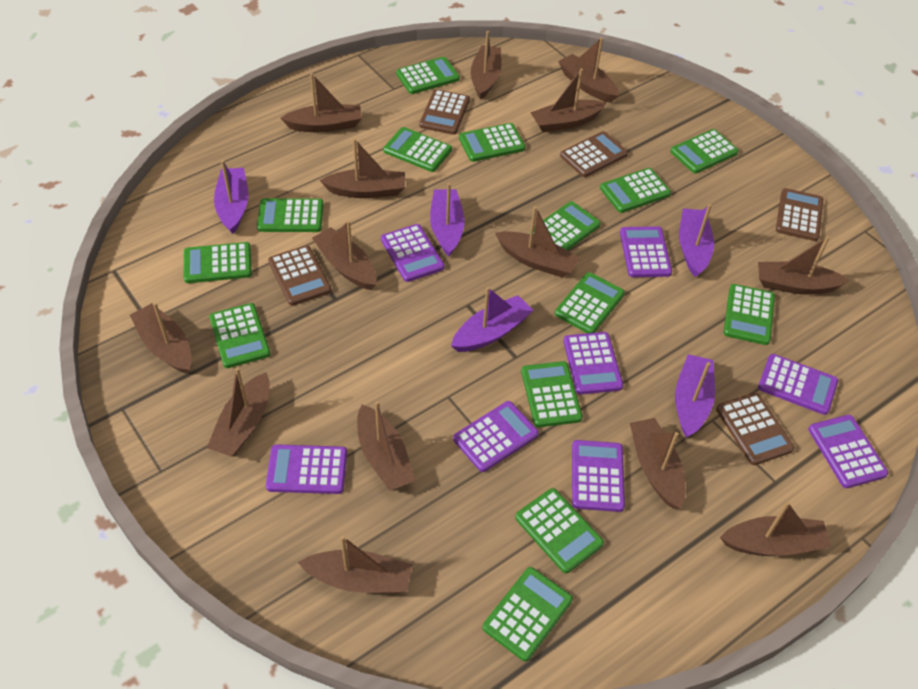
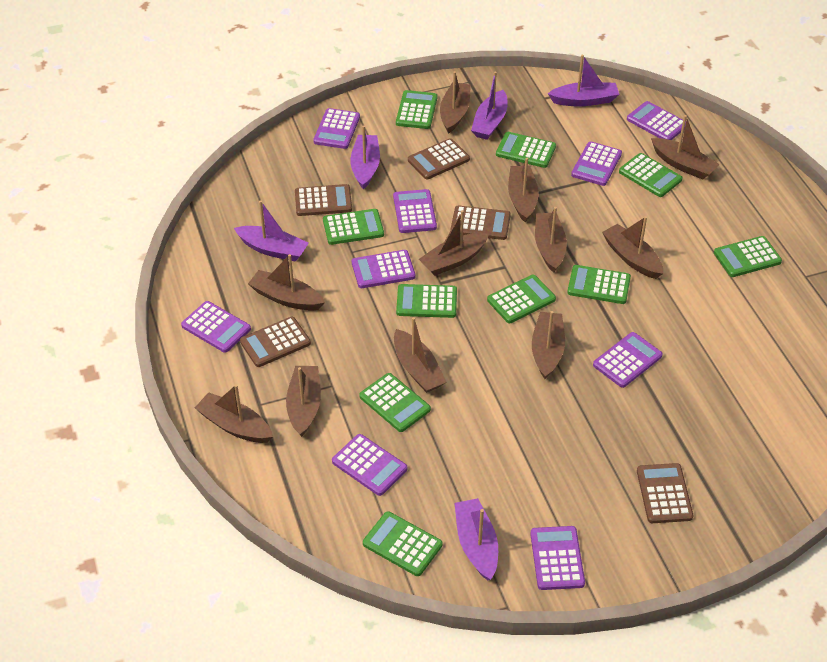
brown boat: 14 -> 11
green calculator: 14 -> 10
purple calculator: 8 -> 9

